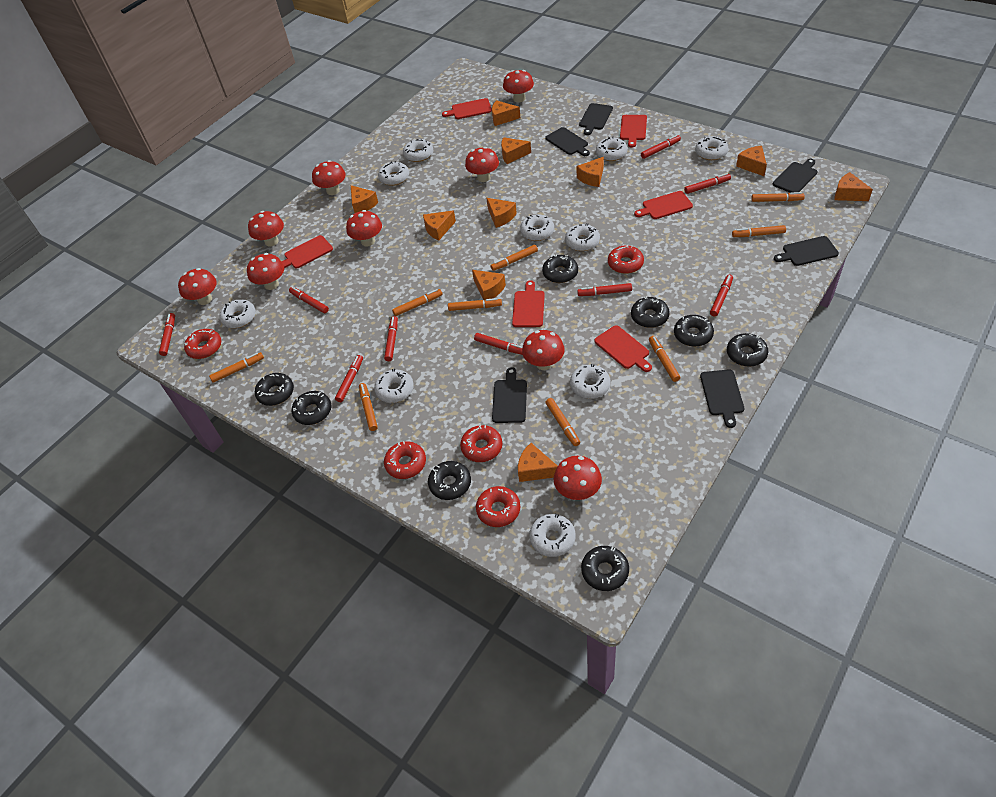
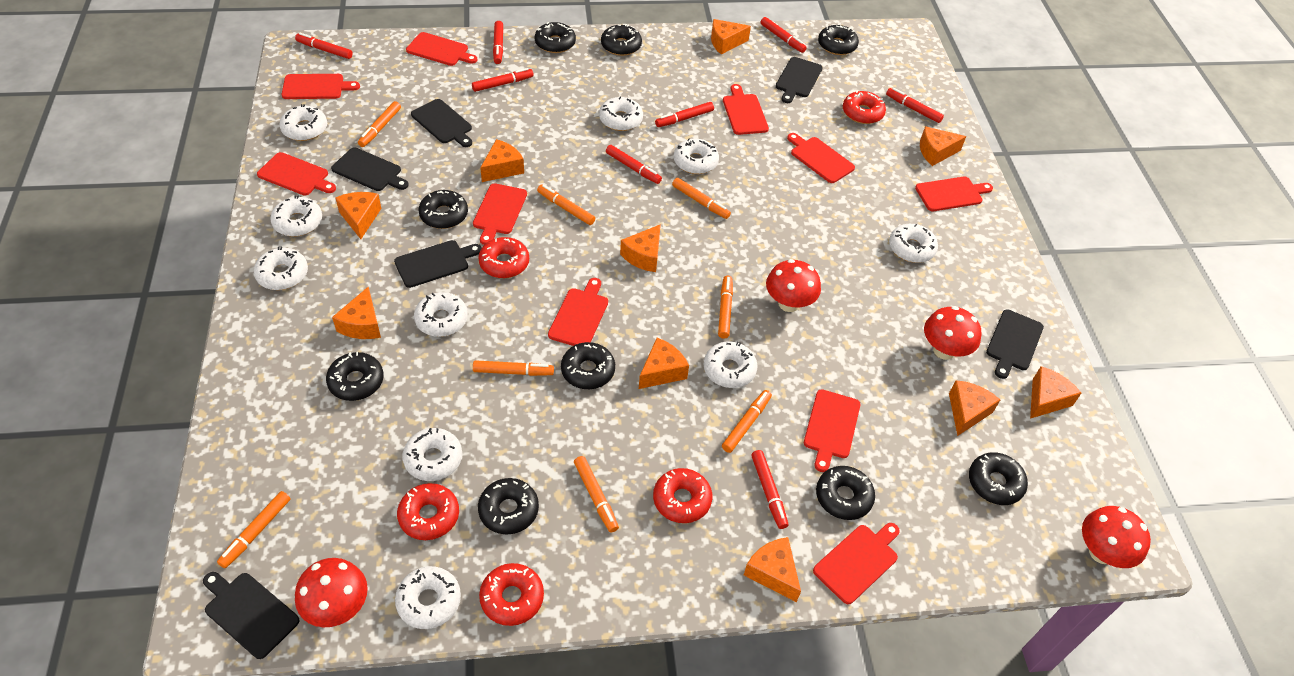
black donut: 8 -> 9
orange marker: 9 -> 8
red cutting board: 6 -> 10
red marker: 9 -> 8
red mushroom: 9 -> 4

